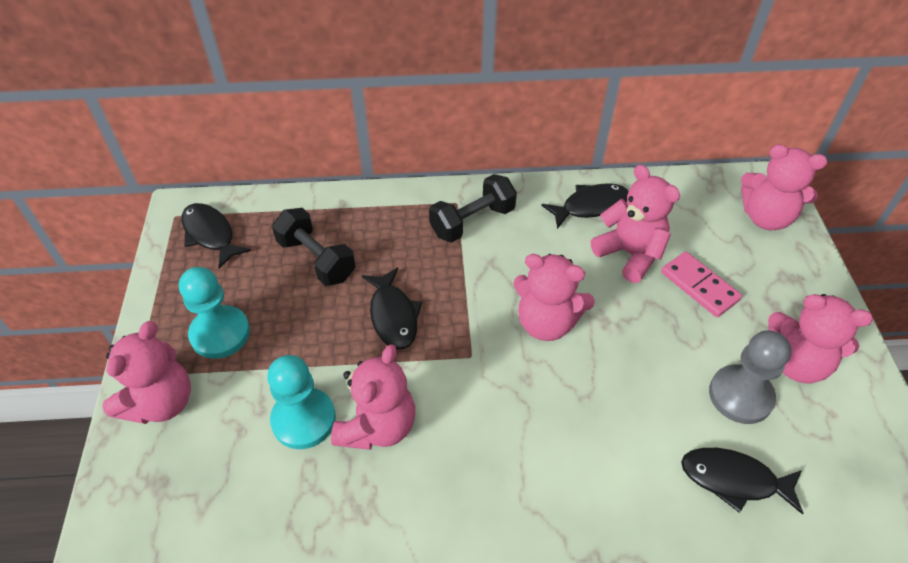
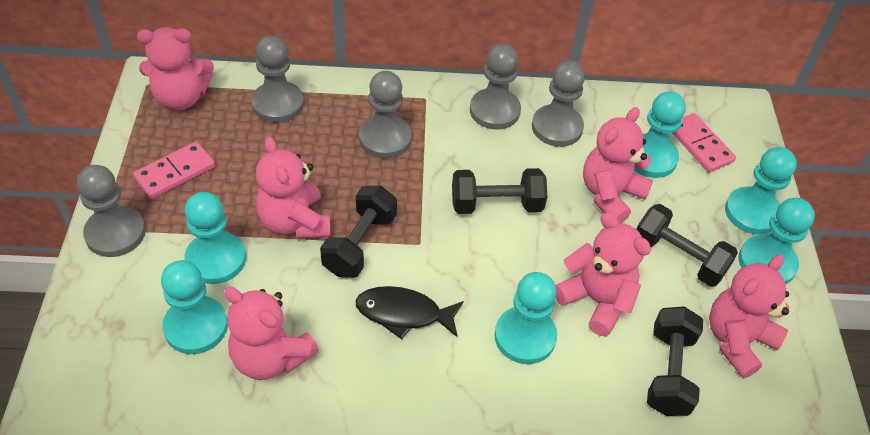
black dumbbell: 2 -> 4
black fish: 4 -> 1
grey pawn: 1 -> 5
pink domino: 1 -> 2
turquoise pawn: 2 -> 6

